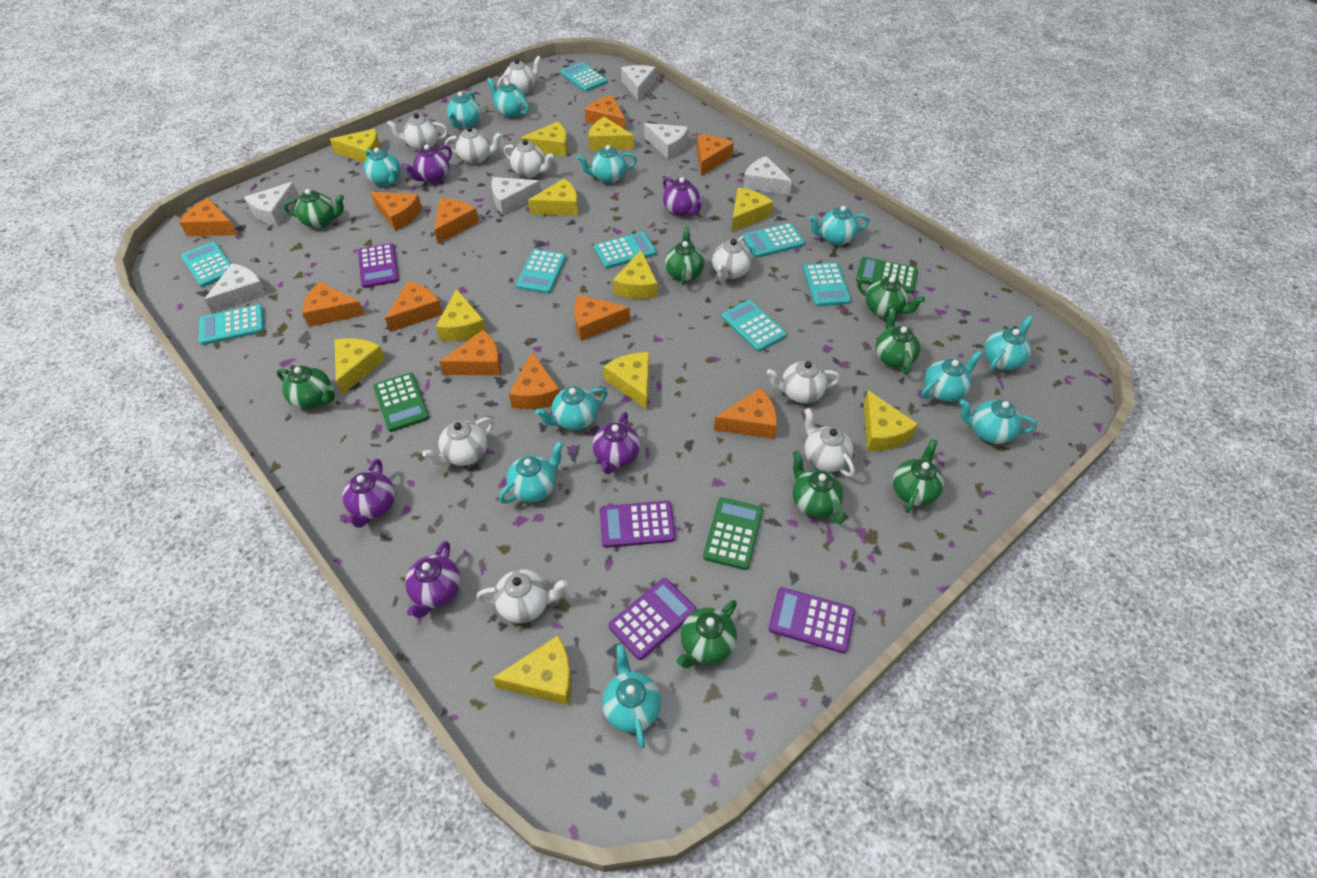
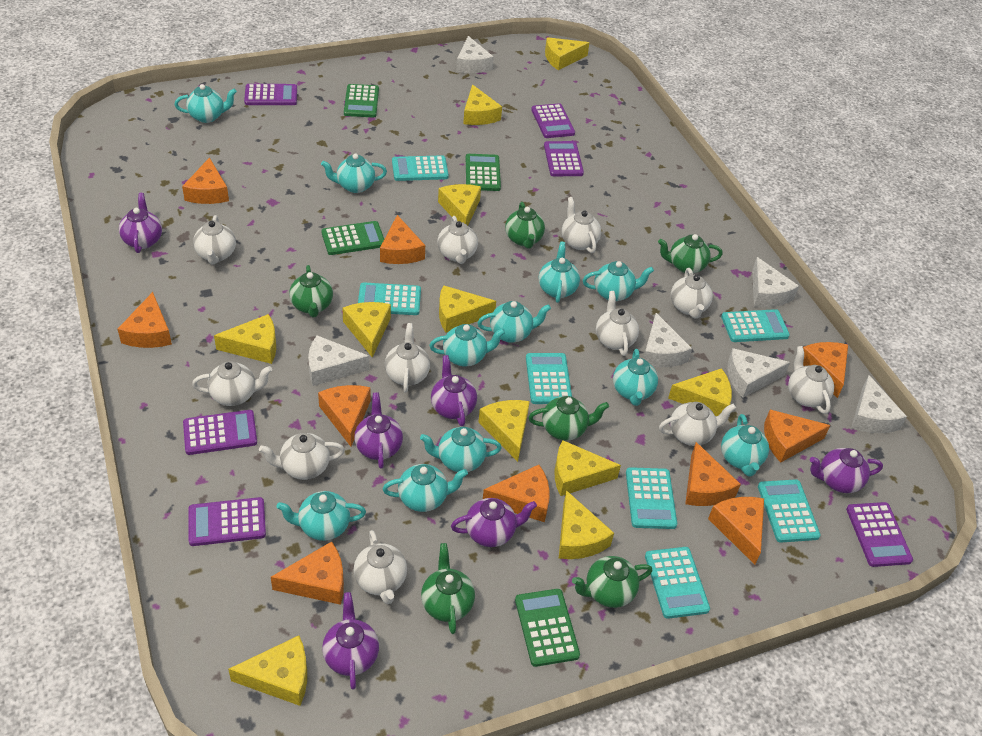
green calculator: 3 -> 4
green teapot: 8 -> 6
orange cheese: 11 -> 10
purple calculator: 4 -> 6
purple teapot: 5 -> 6
turquoise calculator: 8 -> 7
white teapot: 9 -> 11

